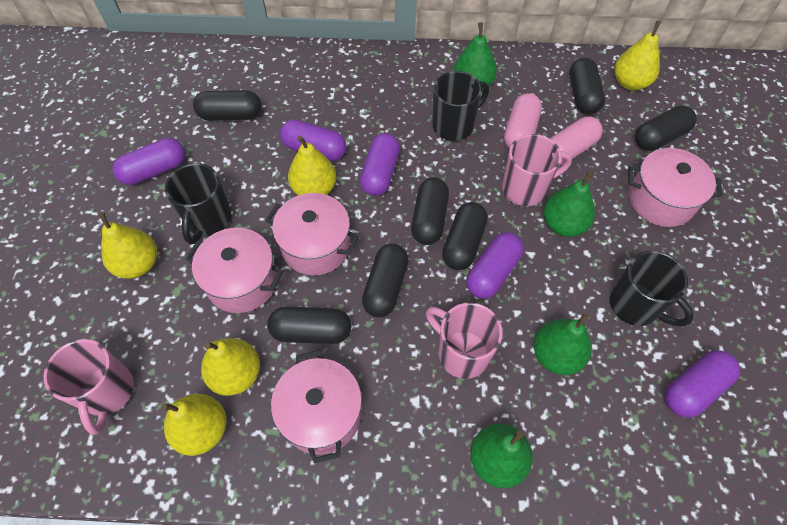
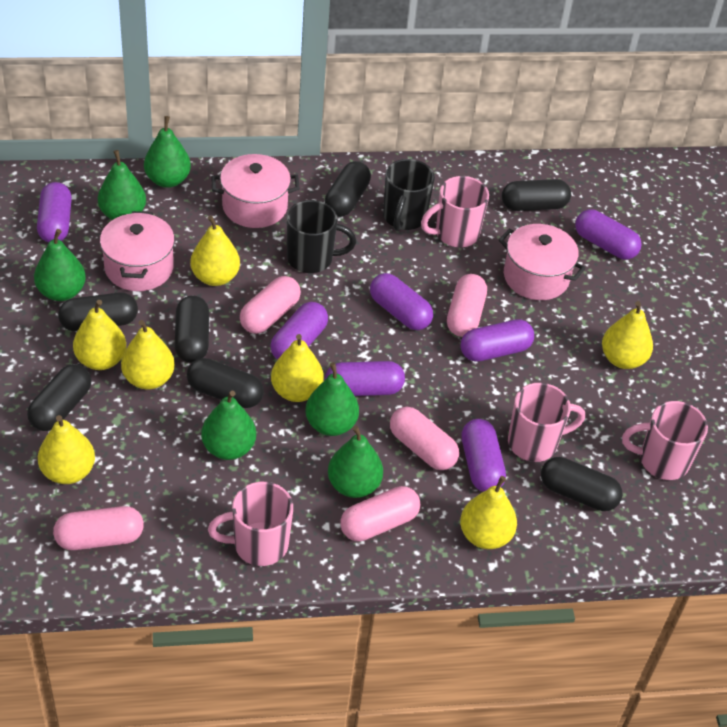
black mug: 3 -> 2
green pear: 4 -> 6
pink capsule: 2 -> 5
pink mug: 3 -> 4
pink pot: 4 -> 3
purple capsule: 5 -> 7
yellow pear: 5 -> 7

